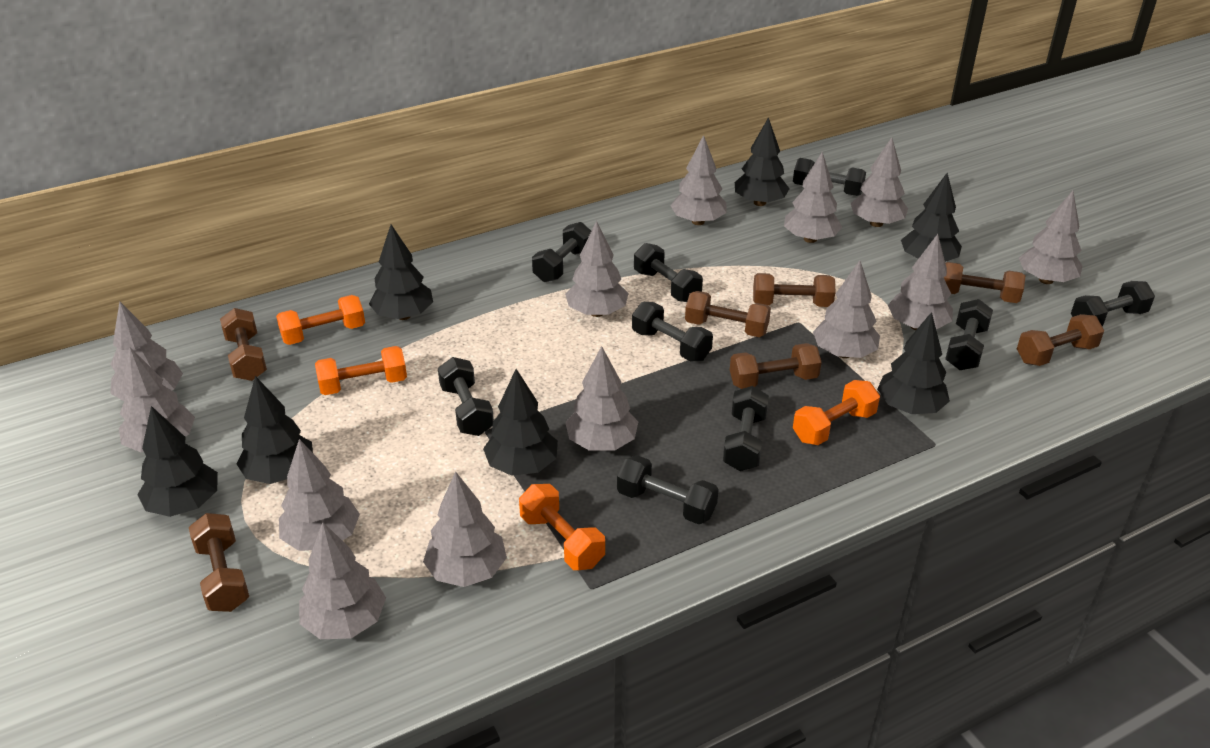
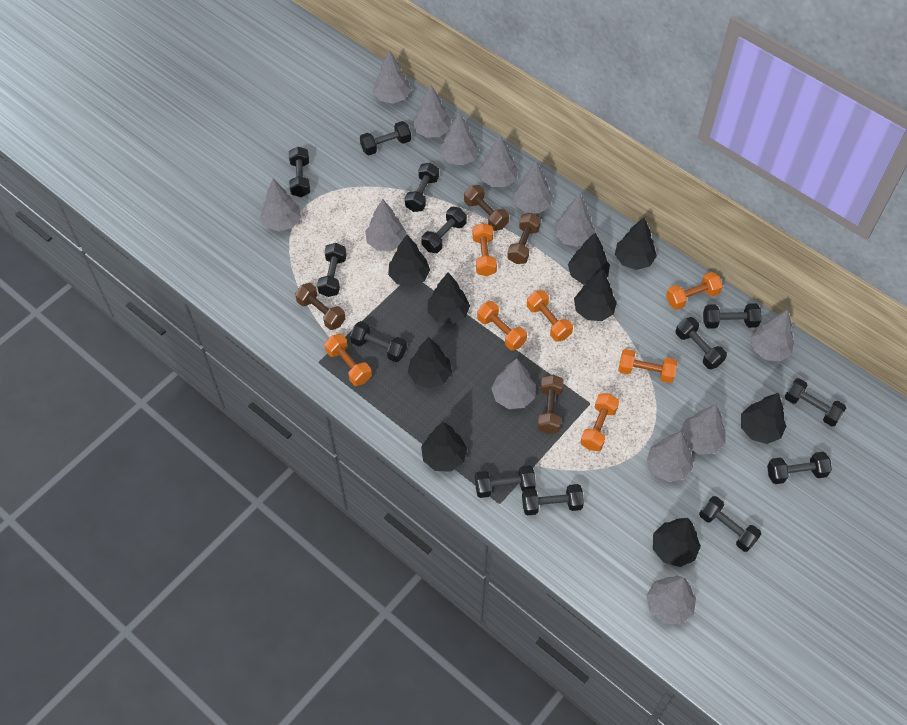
black dumbbell: 9 -> 13
black tree: 7 -> 9
brown dumbbell: 7 -> 4
orange dumbbell: 4 -> 7

